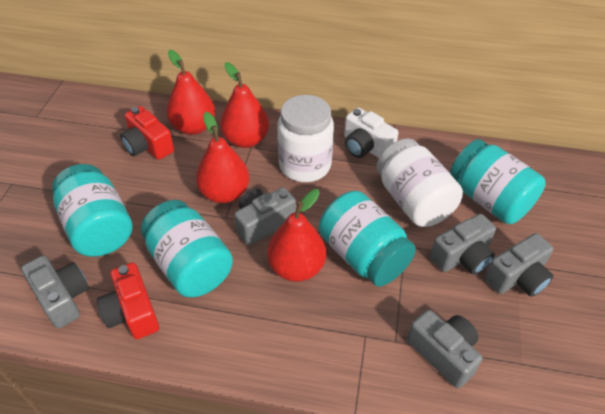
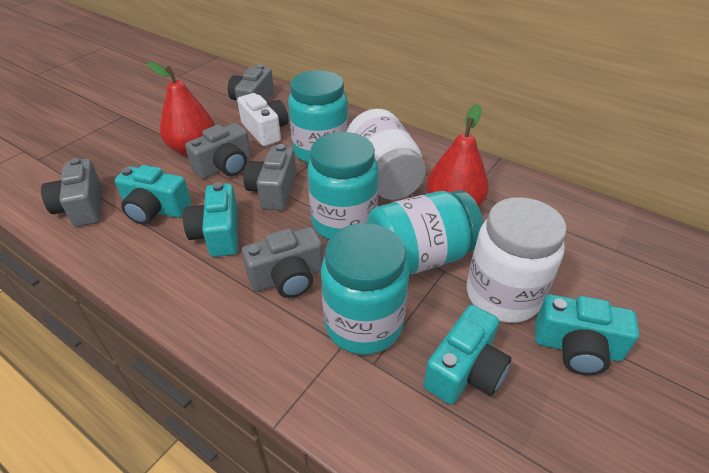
red camera: 2 -> 0
red pear: 4 -> 2
turquoise camera: 0 -> 4

